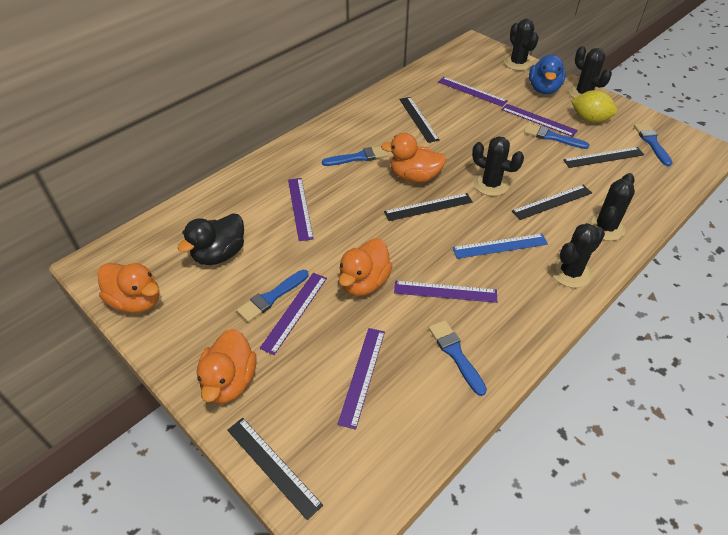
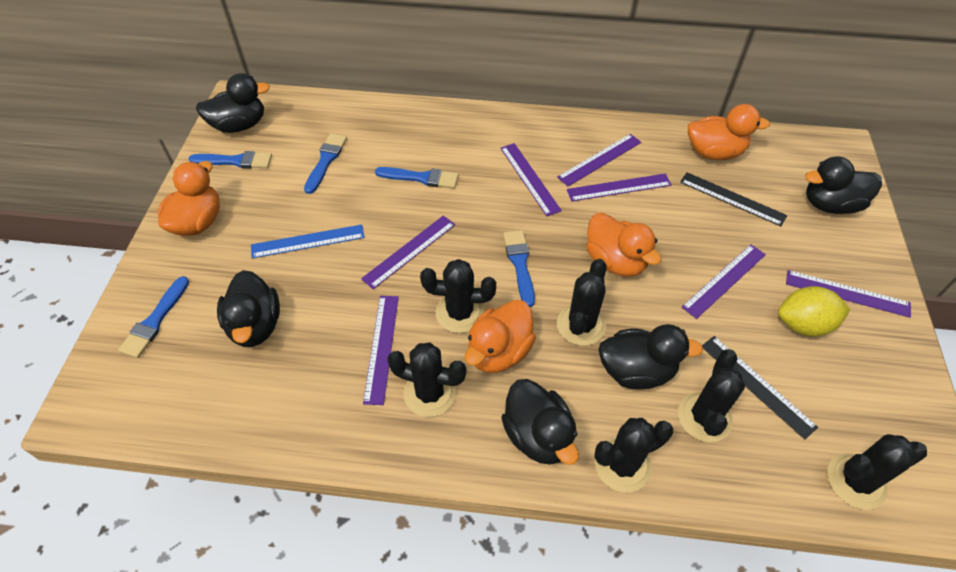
black cactus: 5 -> 6
black duck: 1 -> 5
black ruler: 5 -> 2
blue duck: 1 -> 0
purple ruler: 6 -> 7

